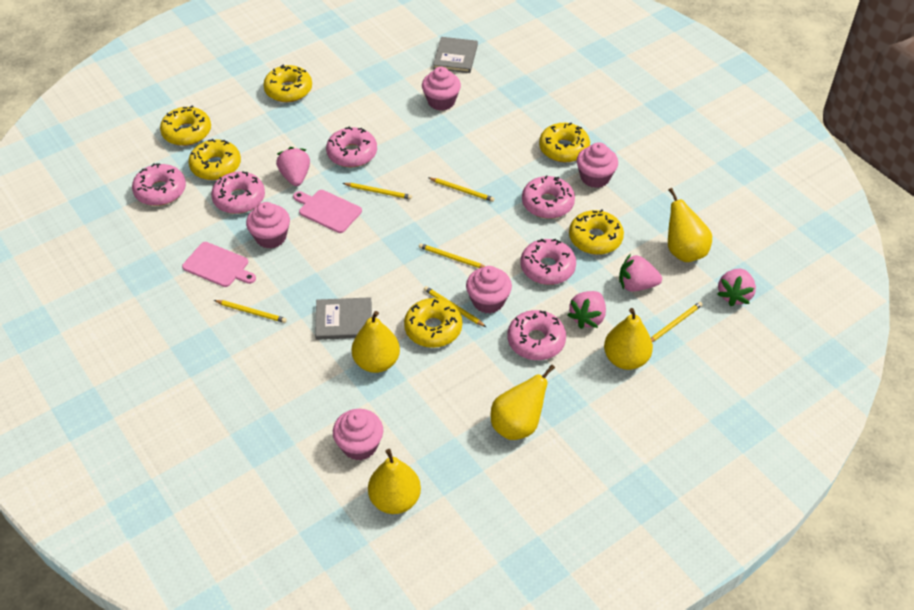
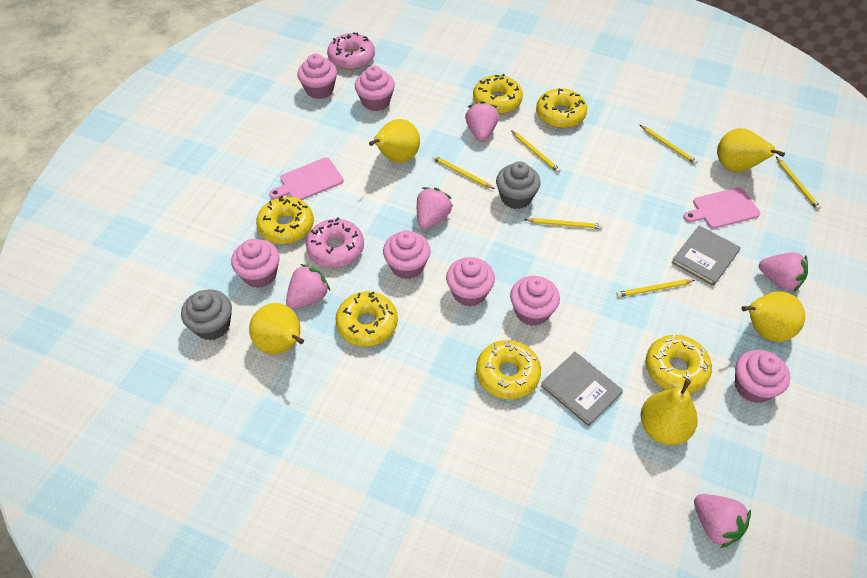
grey cupcake: 0 -> 2
pink cupcake: 5 -> 7
pink donut: 6 -> 2
pink strawberry: 4 -> 5

